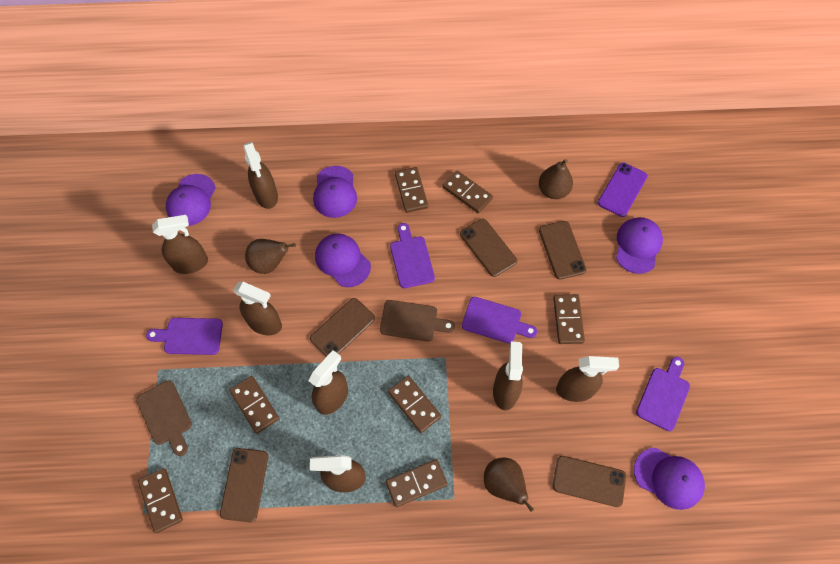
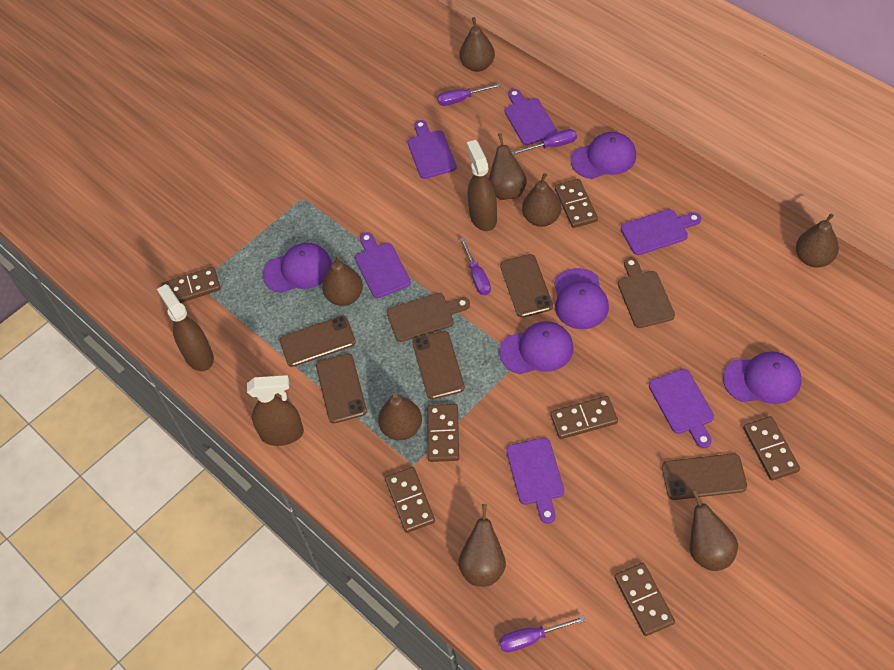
brown pear: 3 -> 8
brown spray bottle: 7 -> 3
purple cutting board: 4 -> 6
purple phone: 1 -> 0
purple screwdriver: 0 -> 4

